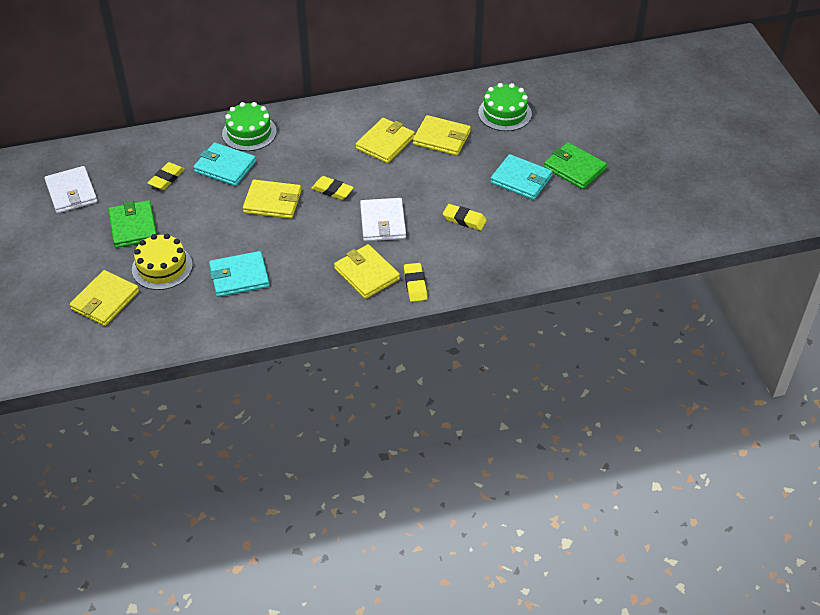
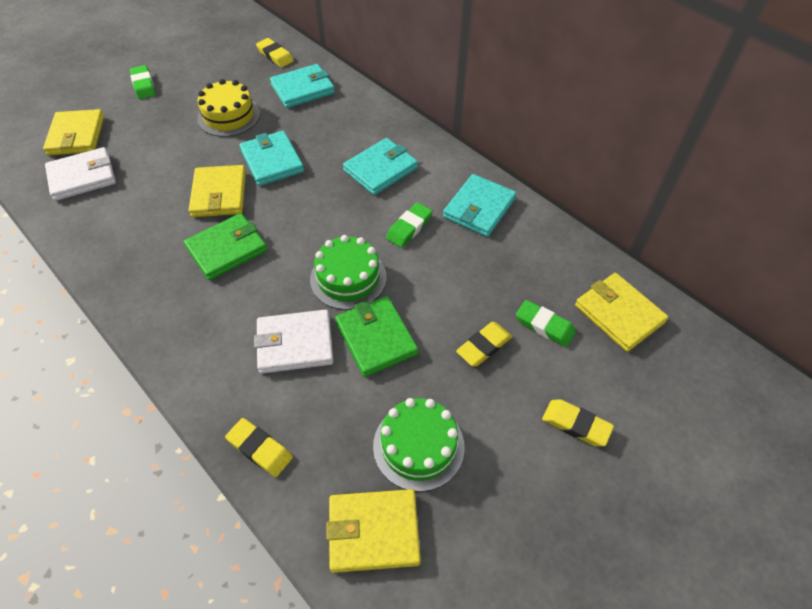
green eraser: 0 -> 3
turquoise wallet: 3 -> 4
yellow wallet: 5 -> 4

